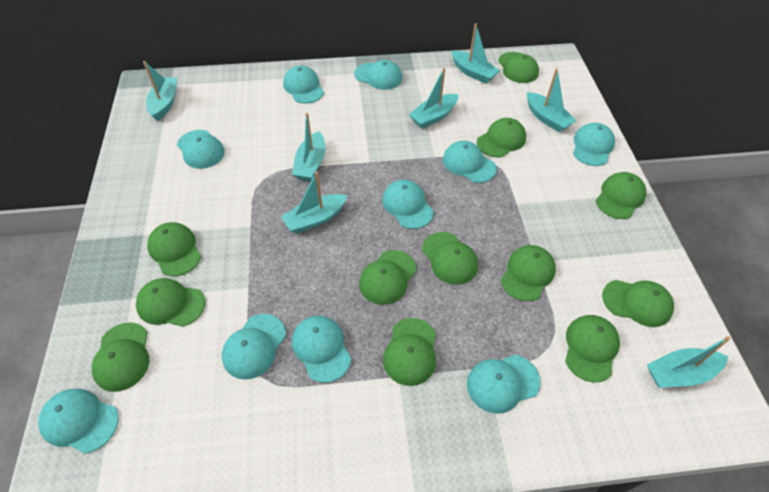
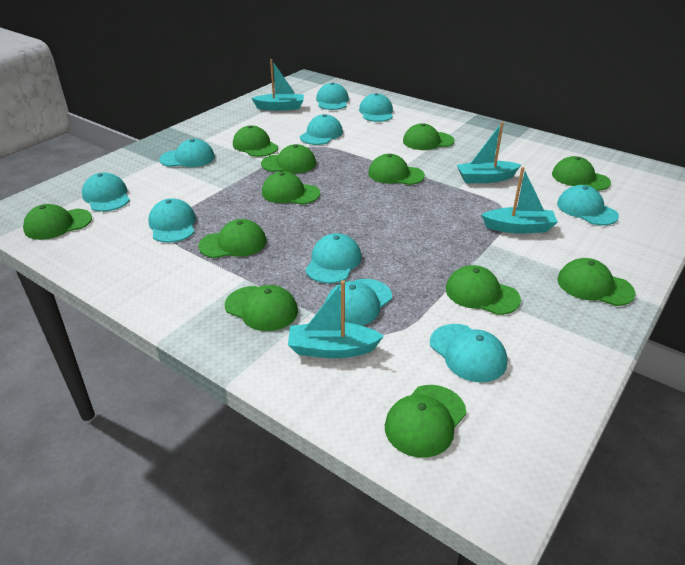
turquoise boat: 7 -> 4

